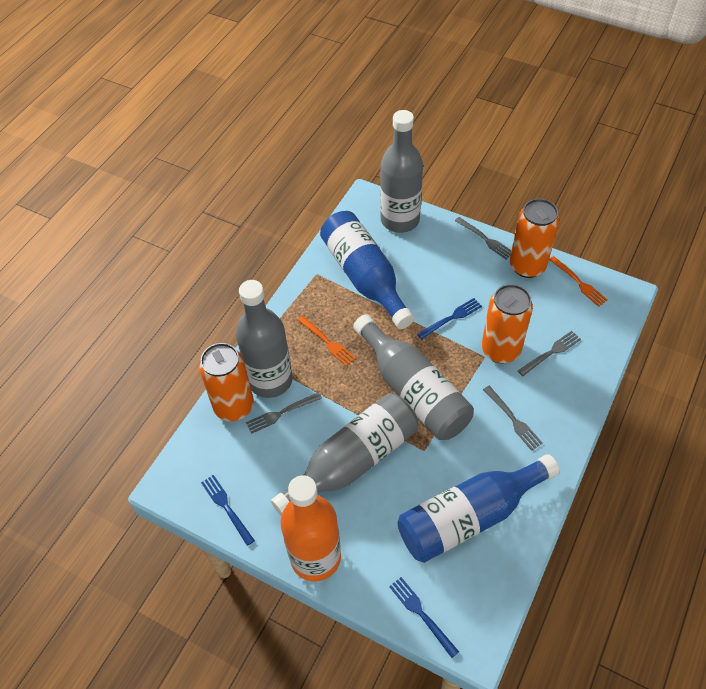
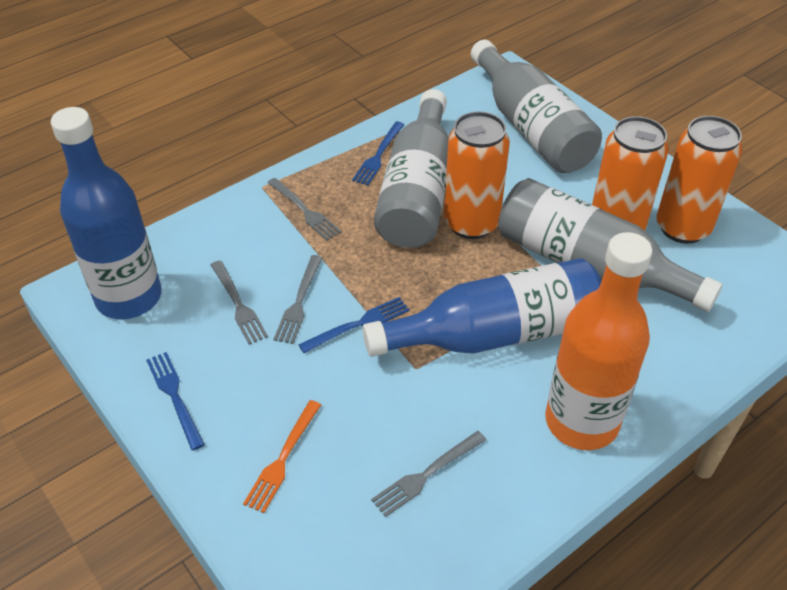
grey bottle: 4 -> 3
orange fork: 2 -> 1

